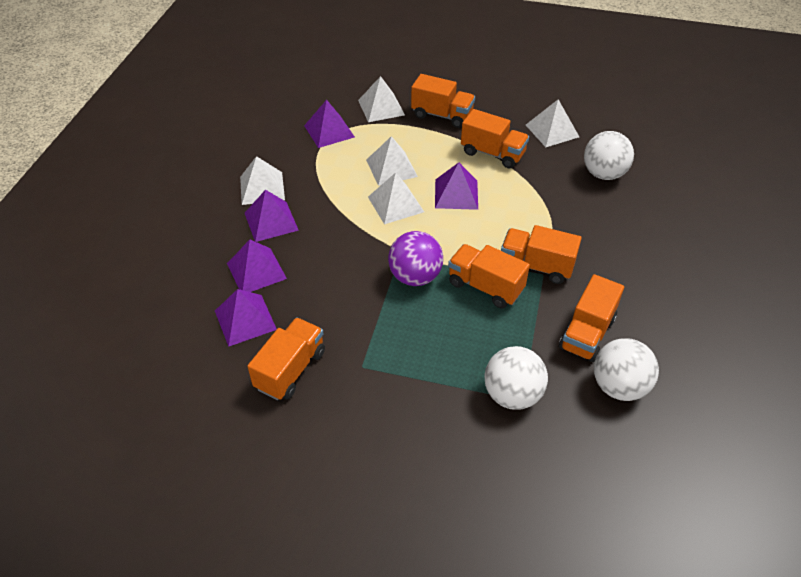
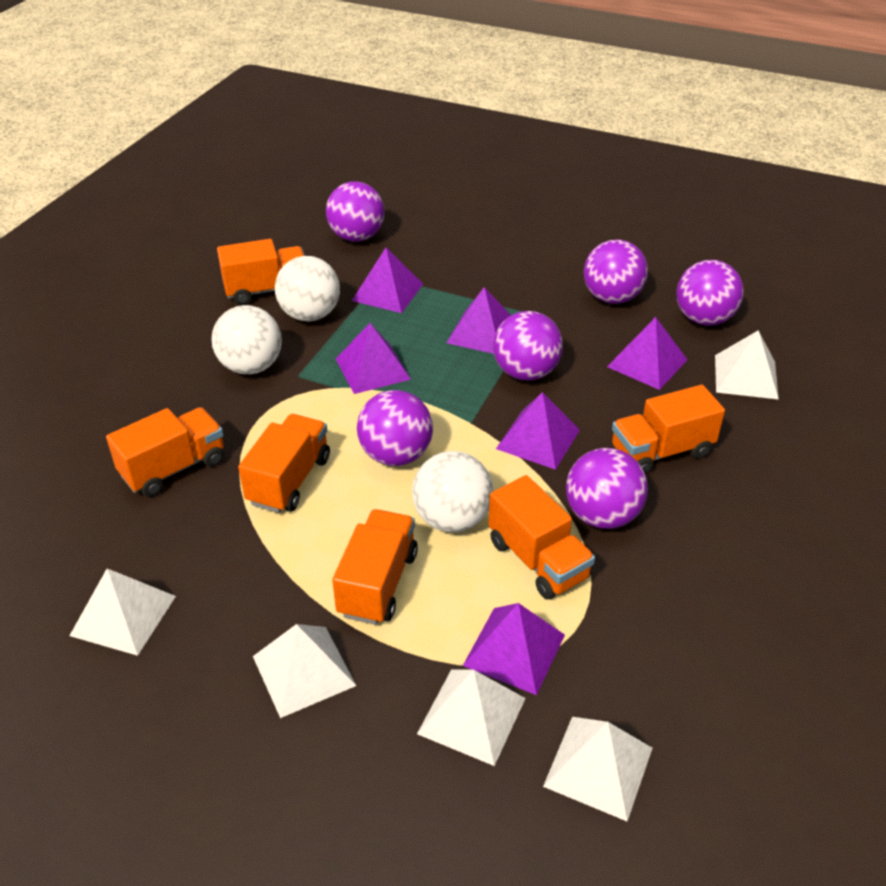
purple ball: 1 -> 6
purple pyramid: 5 -> 6

